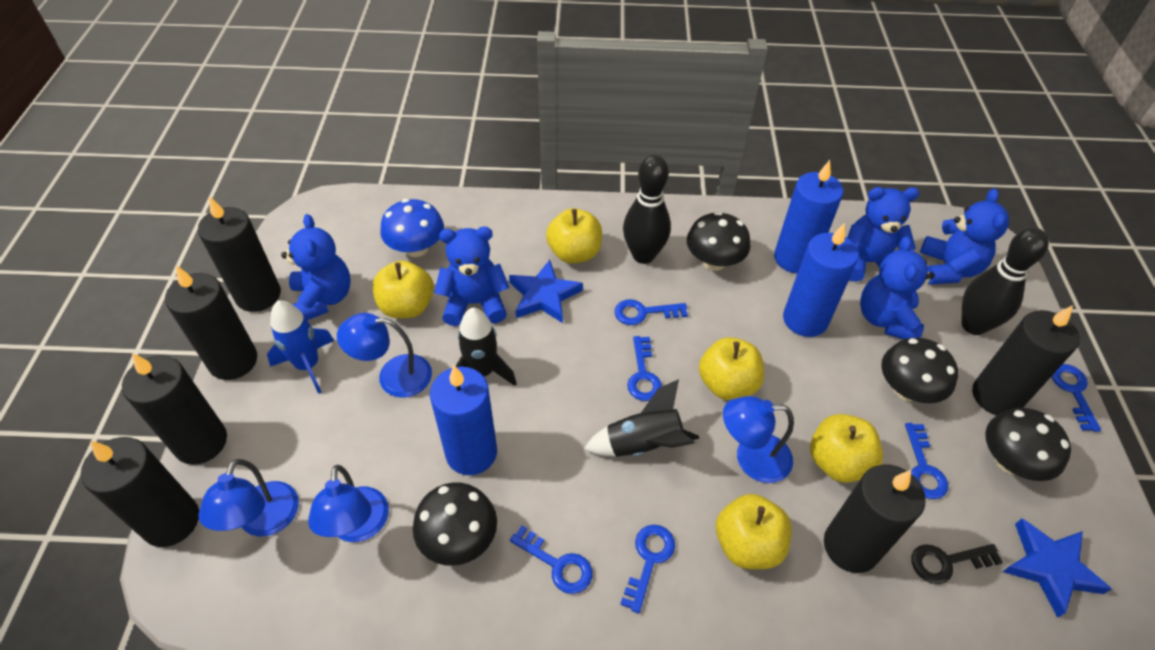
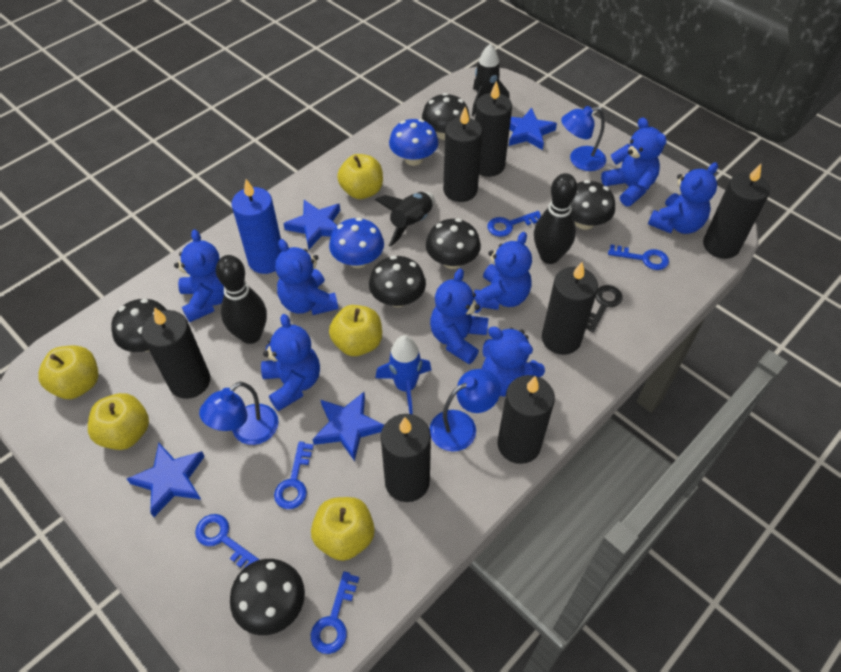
black candle: 6 -> 7
black mushroom: 4 -> 6
blue candle: 3 -> 1
blue key: 6 -> 5
blue lamp: 4 -> 3
blue mushroom: 1 -> 2
blue star: 2 -> 4
blue teddy bear: 5 -> 8

